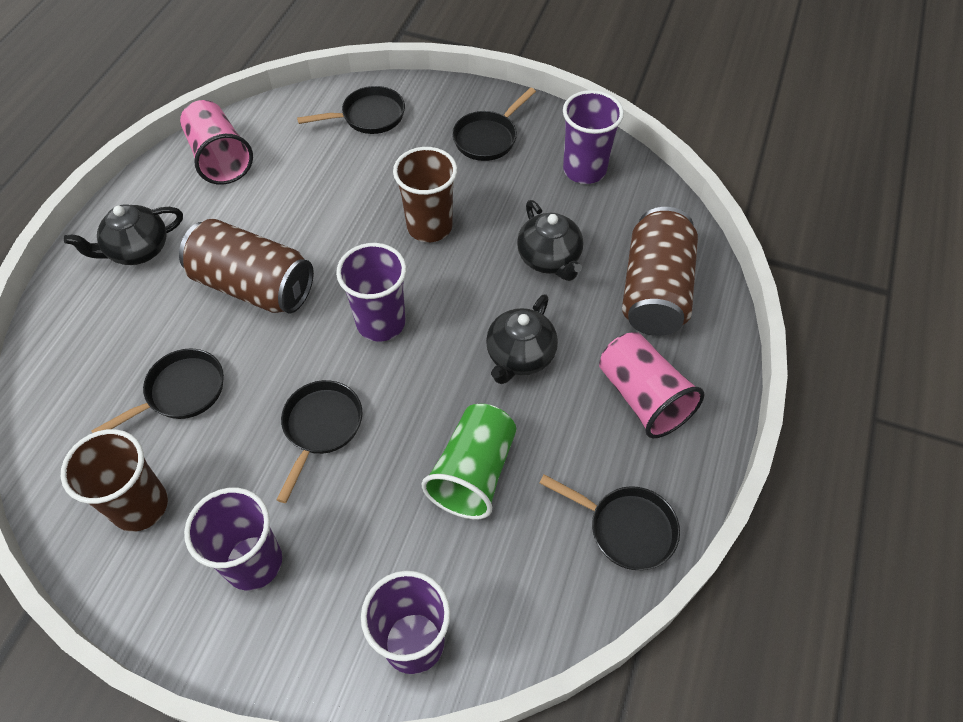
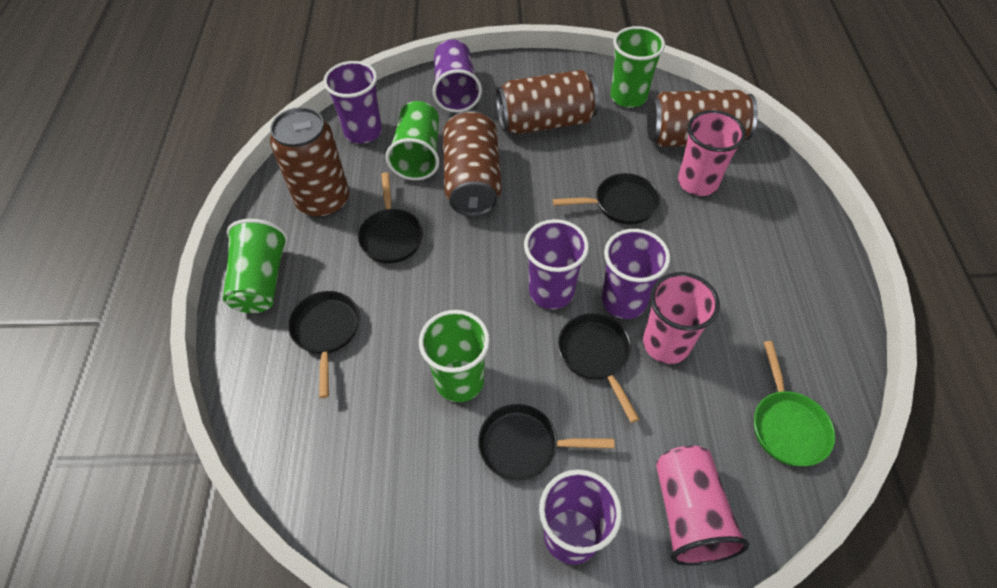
black teapot: 3 -> 0
brown can: 2 -> 4
brown cup: 2 -> 0
green cup: 1 -> 4
green pan: 0 -> 1
pink cup: 2 -> 3
purple cup: 4 -> 5

